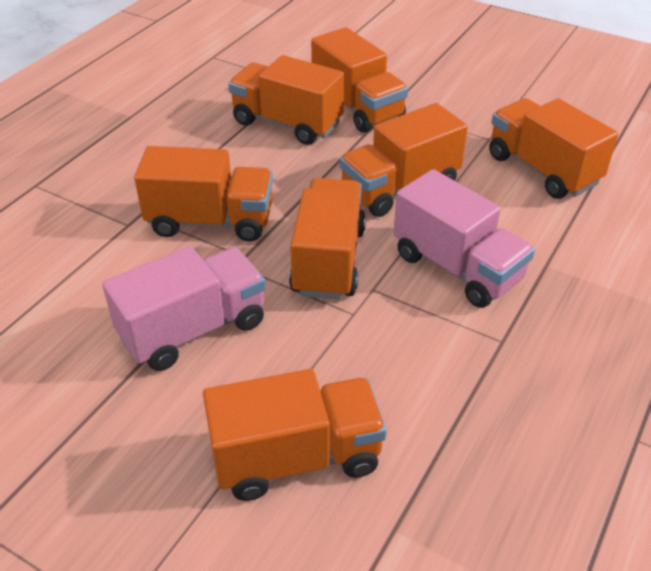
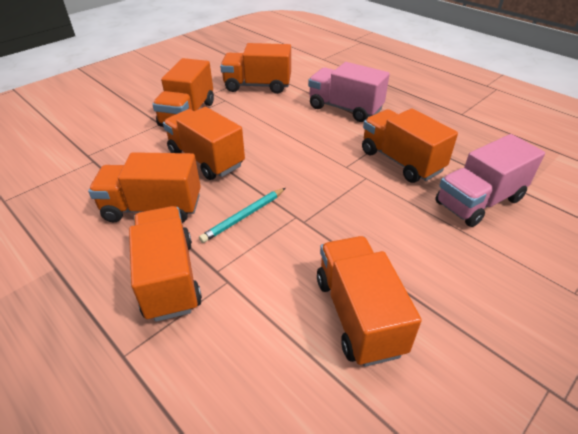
turquoise pencil: 0 -> 1

